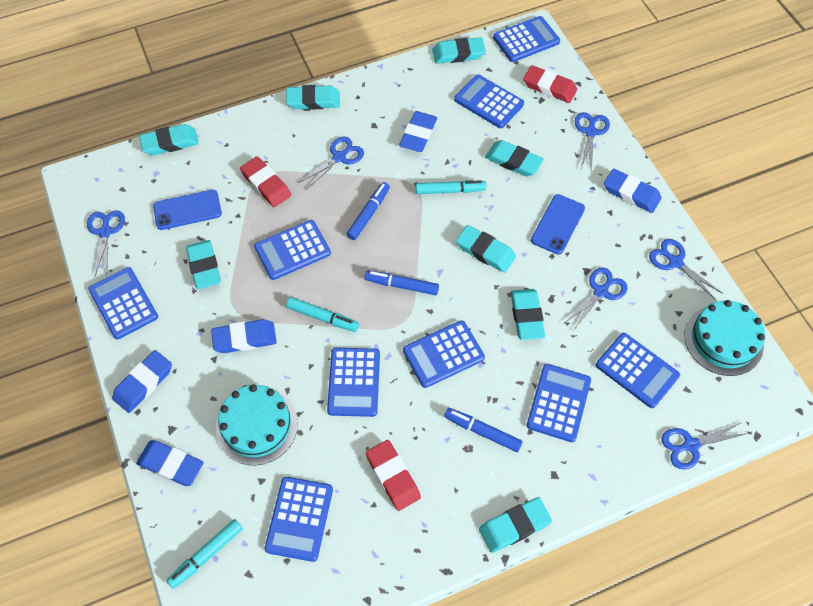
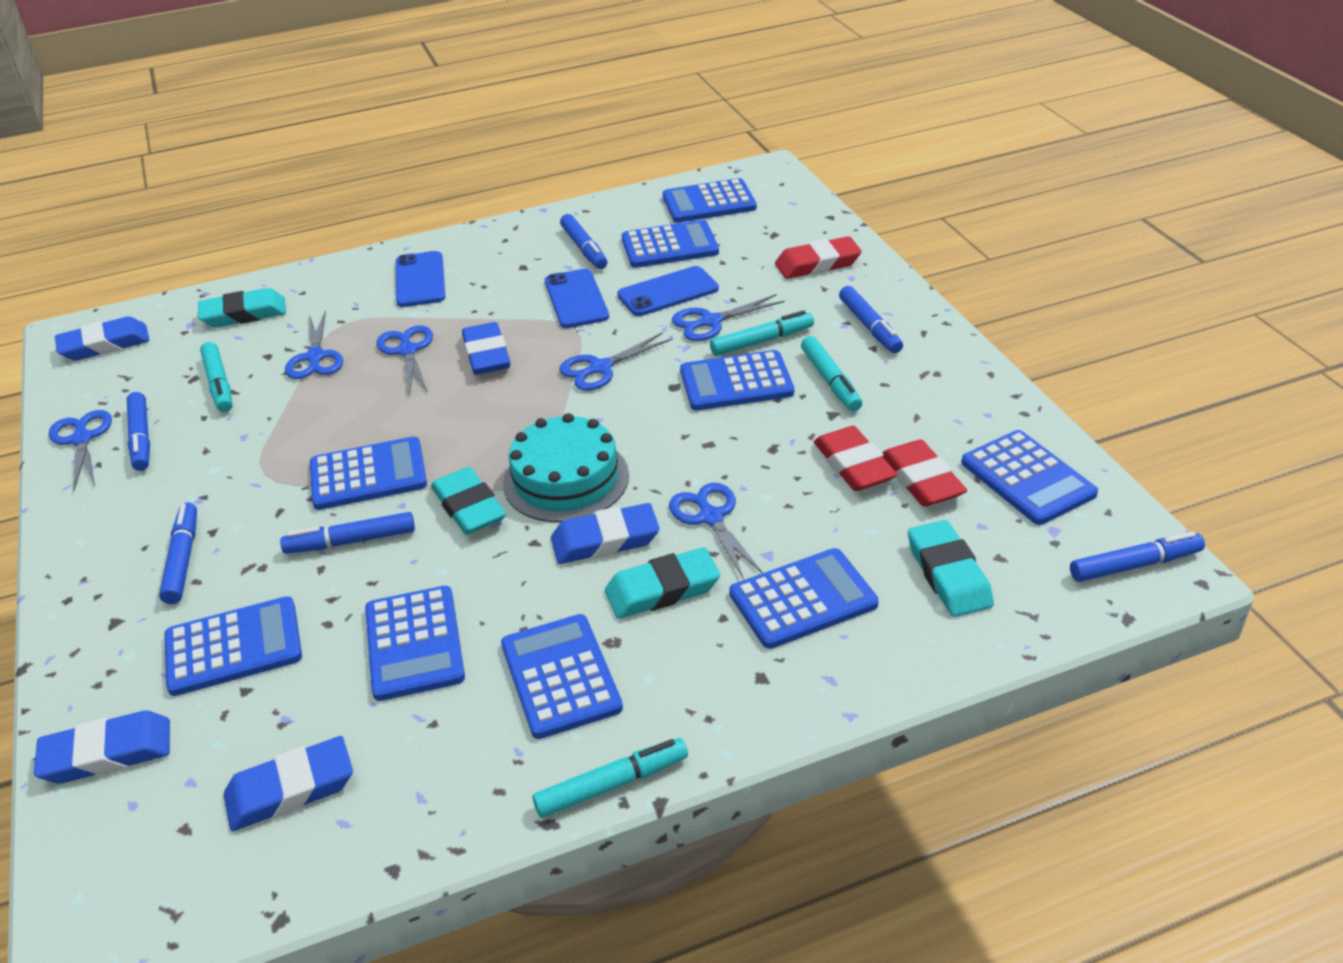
blue marker: 3 -> 6
blue phone: 2 -> 3
turquoise cake: 2 -> 1
turquoise eraser: 8 -> 4
turquoise marker: 3 -> 4

